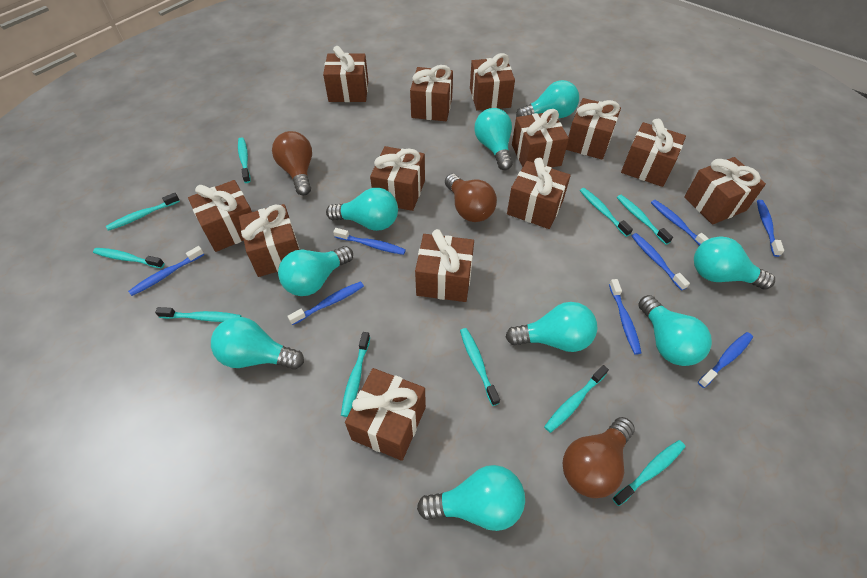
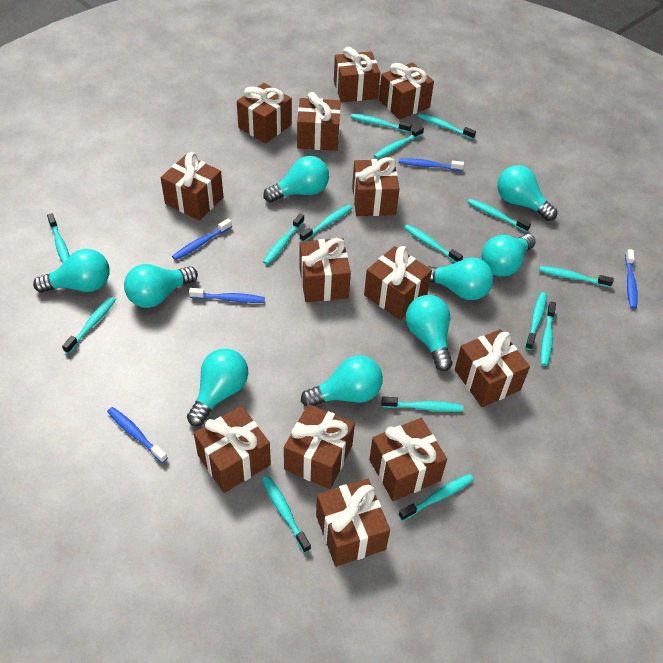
blue toothbrush: 8 -> 5
brown light bulb: 3 -> 0
turquoise toothbrush: 10 -> 15

